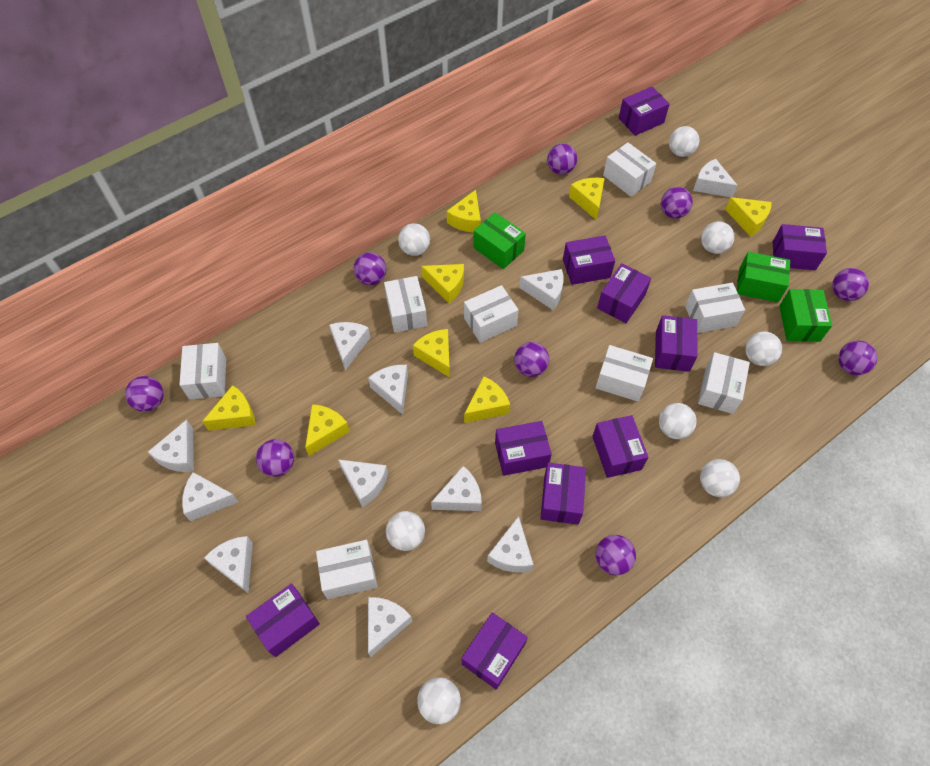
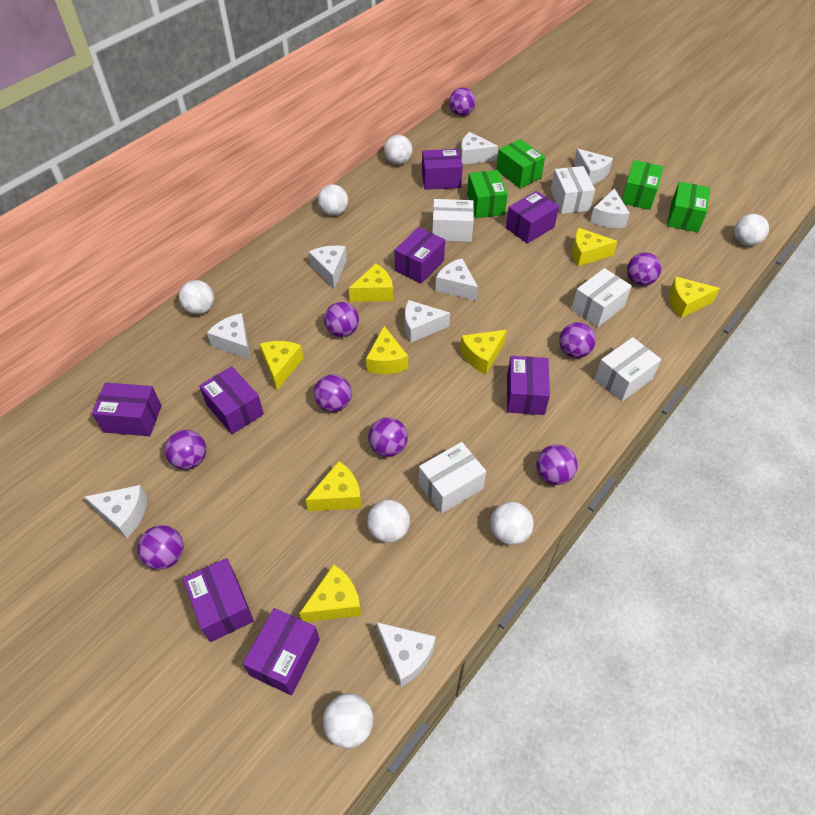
green box: 3 -> 4
purple box: 10 -> 8
white ball: 8 -> 7
white box: 8 -> 5
white cheese: 11 -> 9

